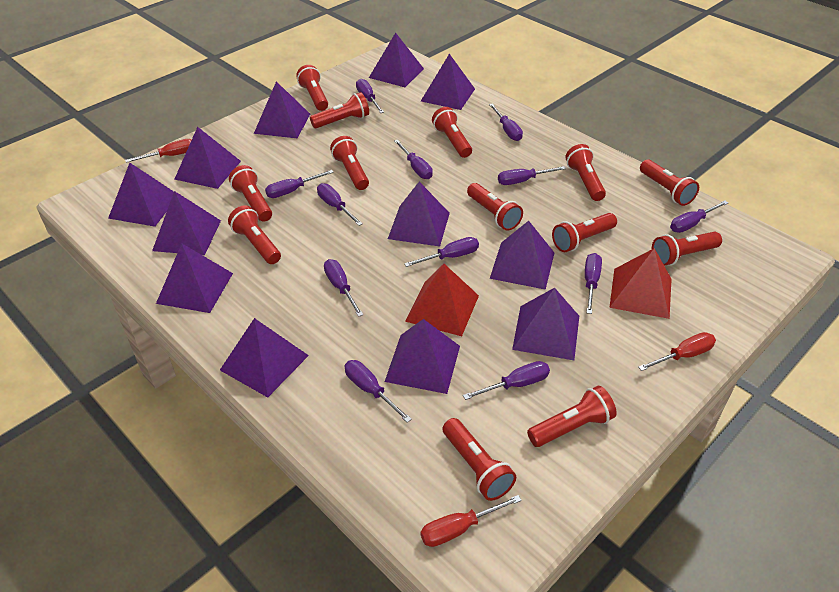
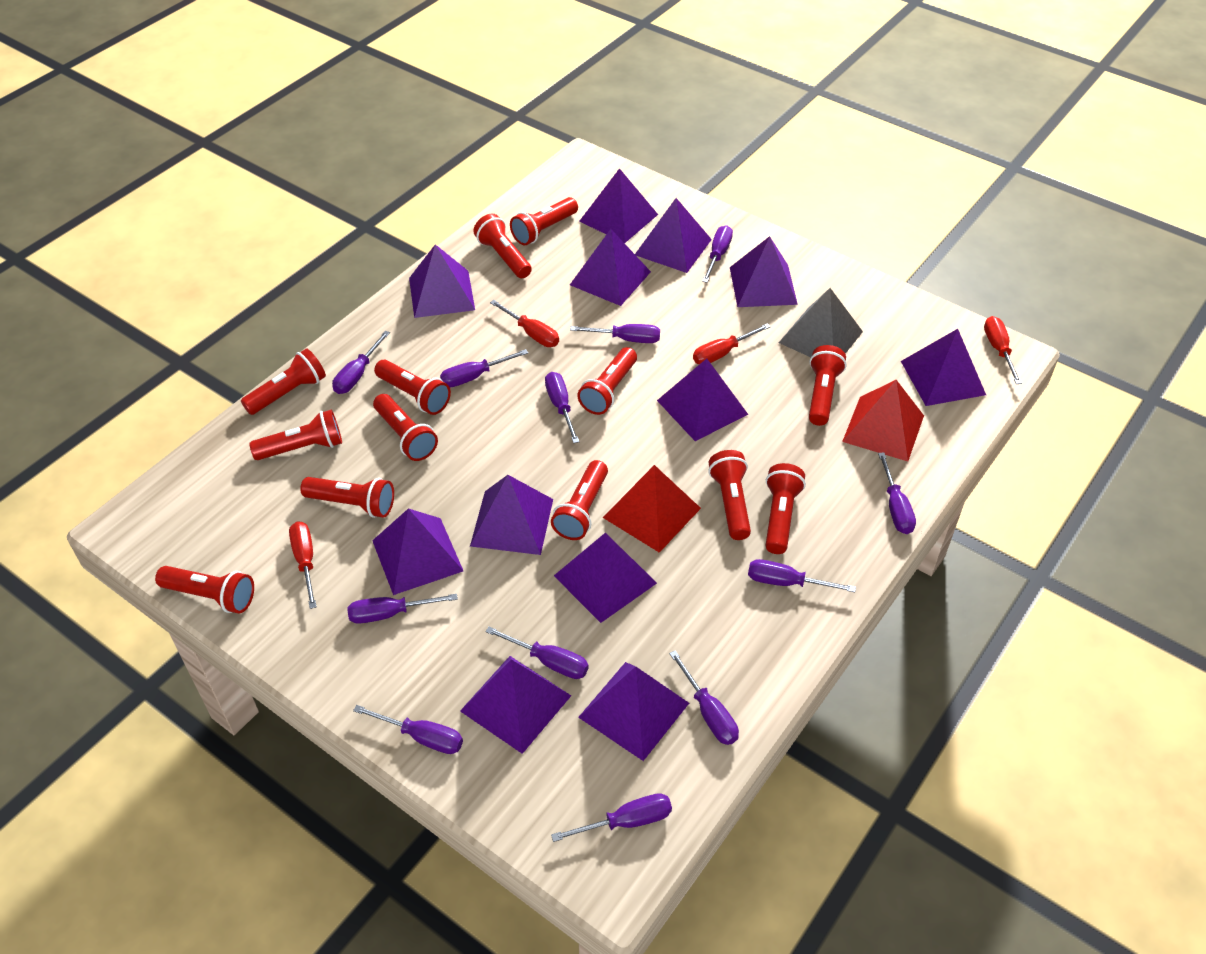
grey pyramid: 0 -> 1
red screwdriver: 3 -> 4

